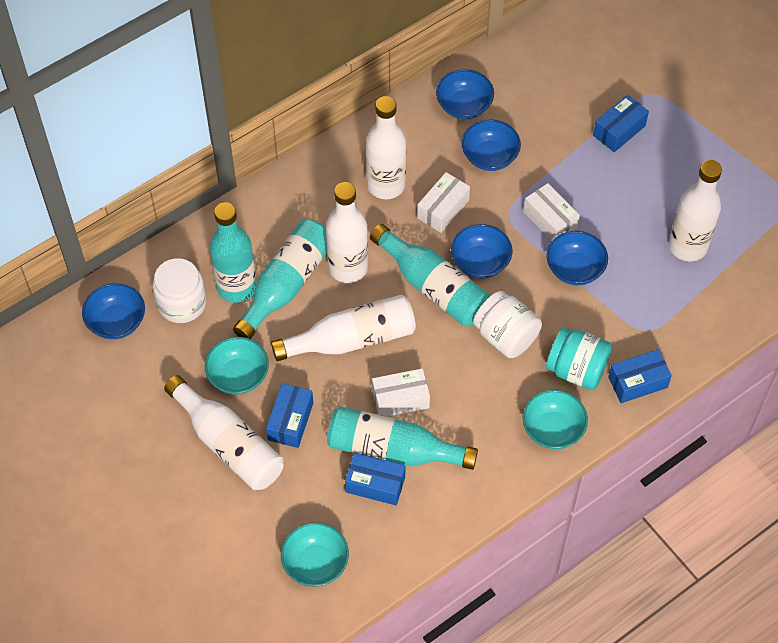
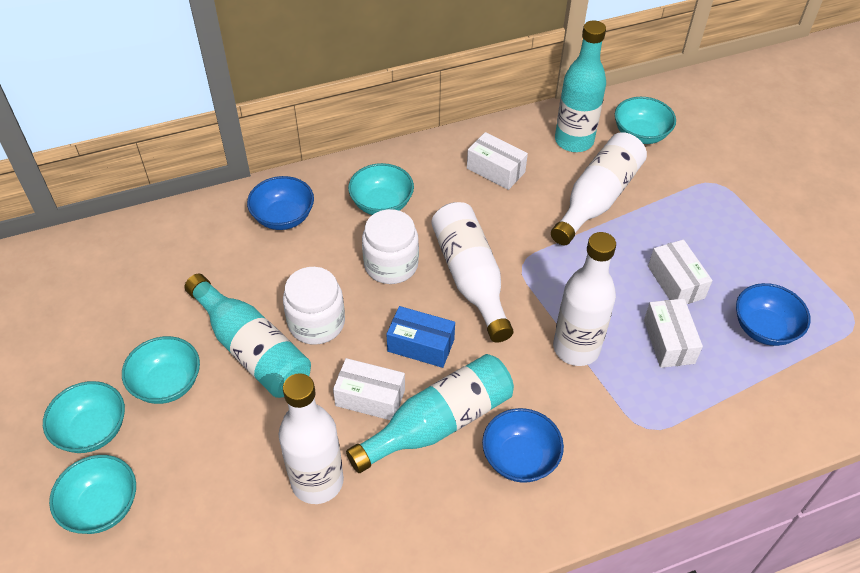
blue bowl: 5 -> 3
blue box: 4 -> 1
turquoise bottle: 4 -> 3
turquoise bowl: 3 -> 5
turquoise jar: 1 -> 0
white bottle: 5 -> 4
white box: 3 -> 4

